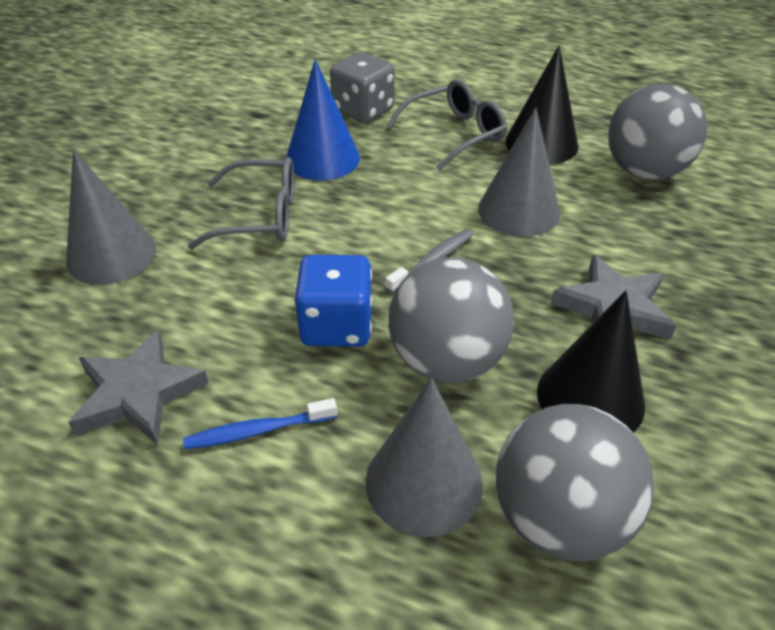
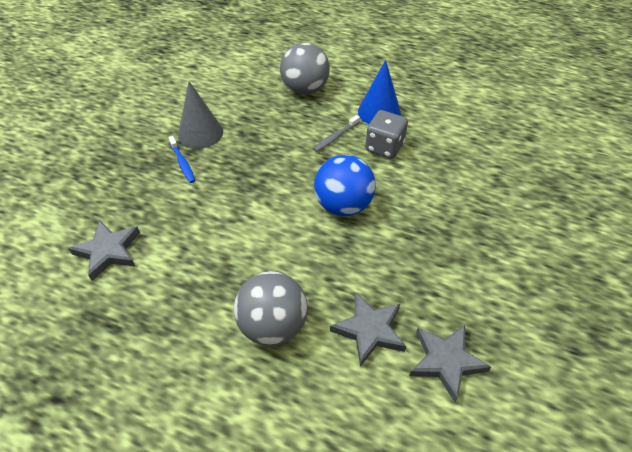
black cone: 2 -> 0
blue ball: 0 -> 1
blue dice: 1 -> 0
grey ball: 3 -> 2
grey cone: 3 -> 1
grey glasses: 2 -> 0
grey star: 2 -> 3

